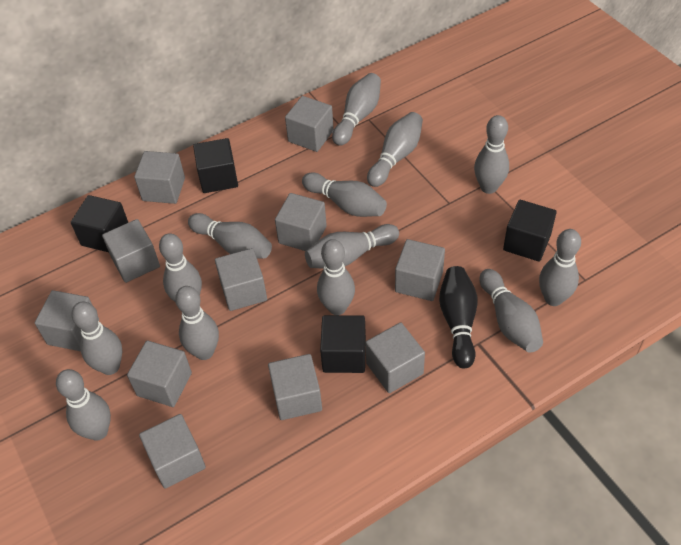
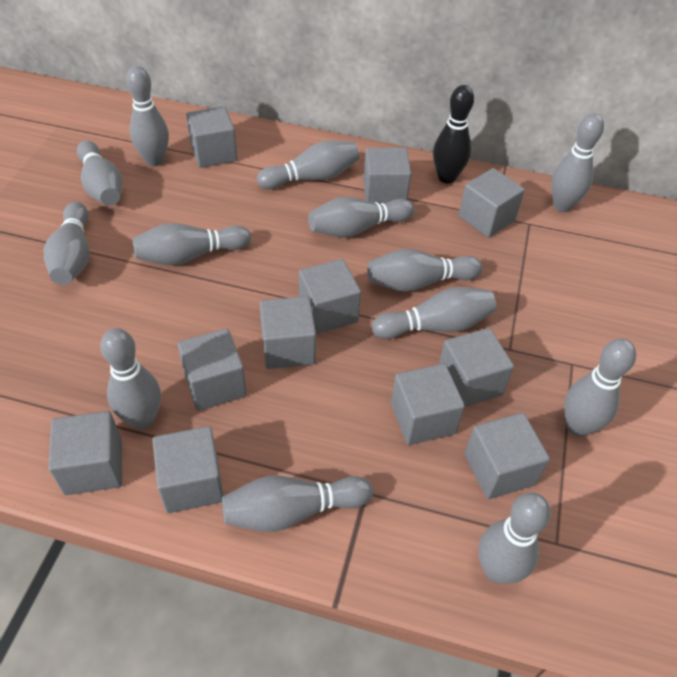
black cube: 4 -> 0

